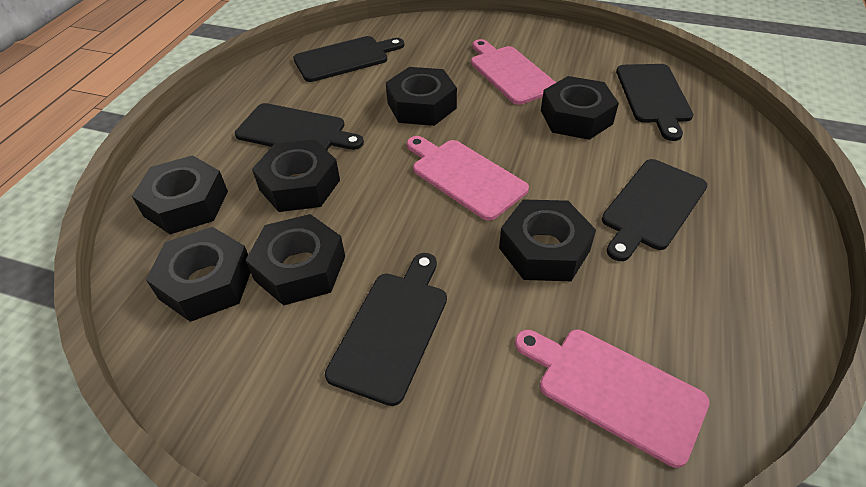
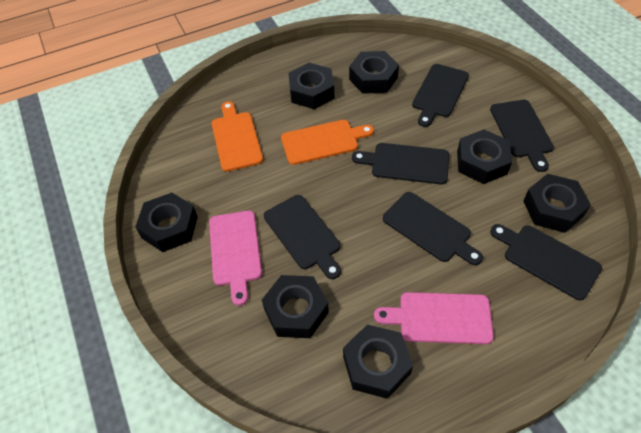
black cutting board: 5 -> 6
orange cutting board: 0 -> 2
pink cutting board: 3 -> 2

